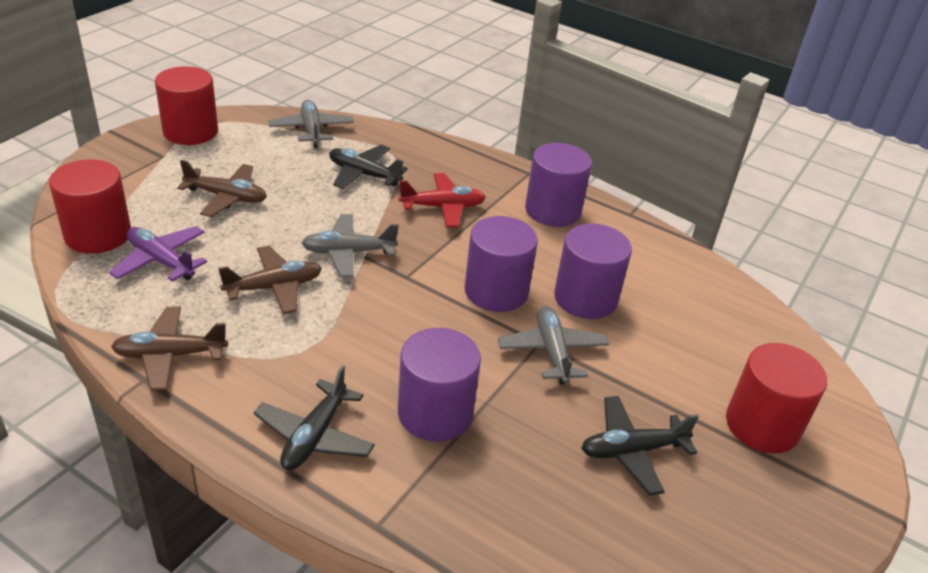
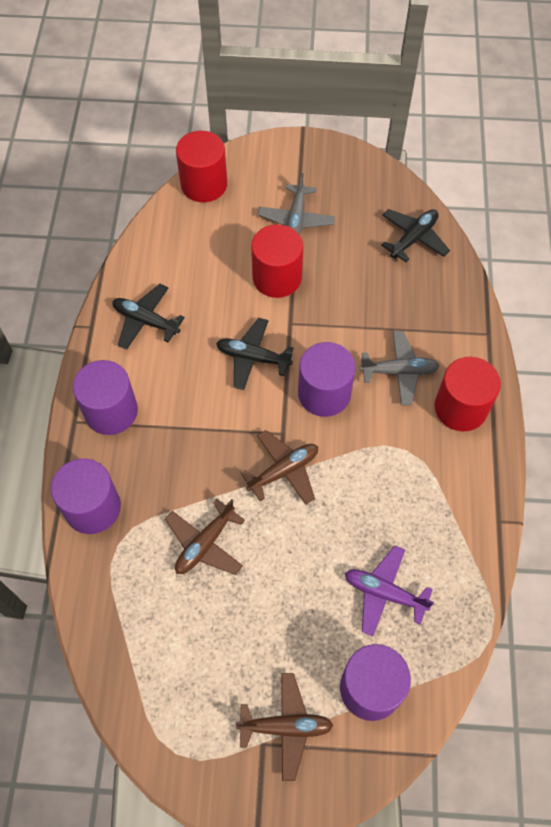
grey plane: 3 -> 2
red plane: 1 -> 0

